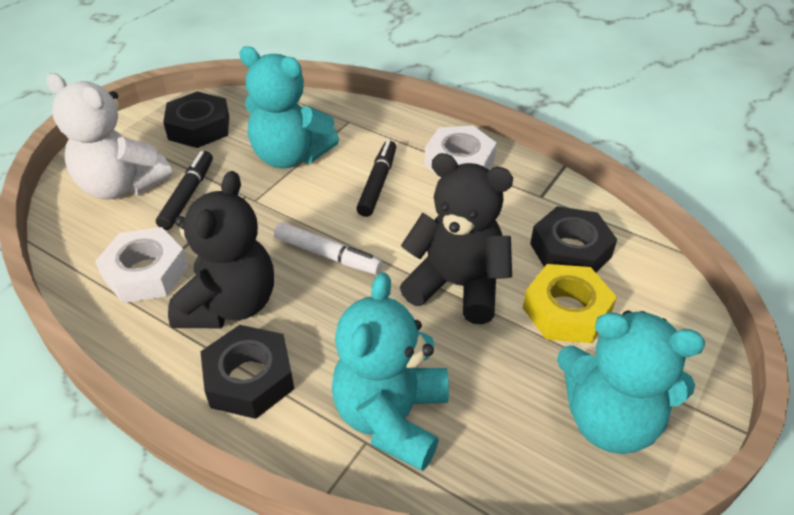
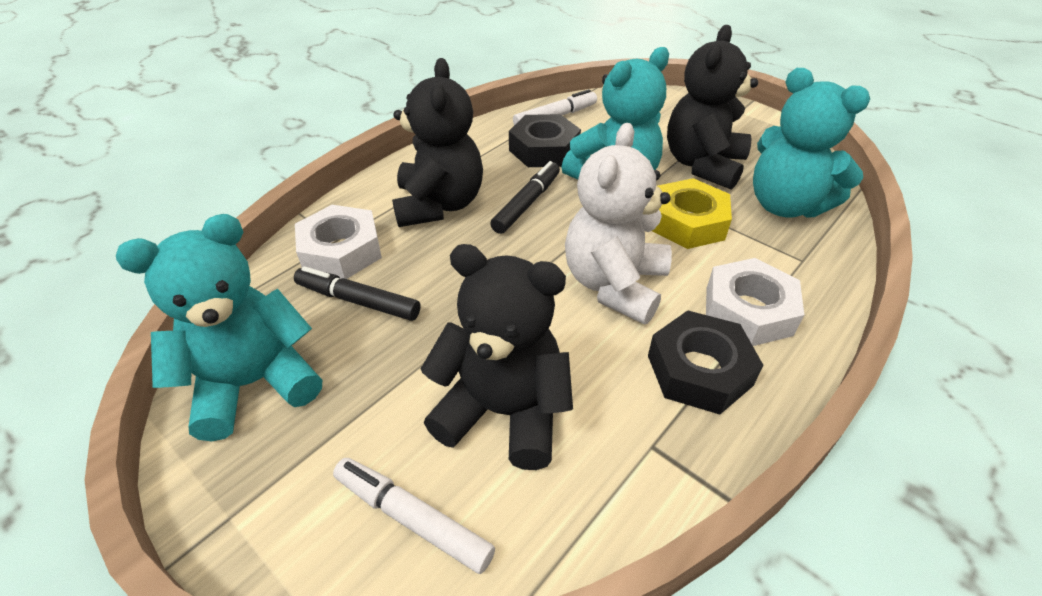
black nut: 3 -> 2
black teddy bear: 2 -> 3
white marker: 1 -> 2

